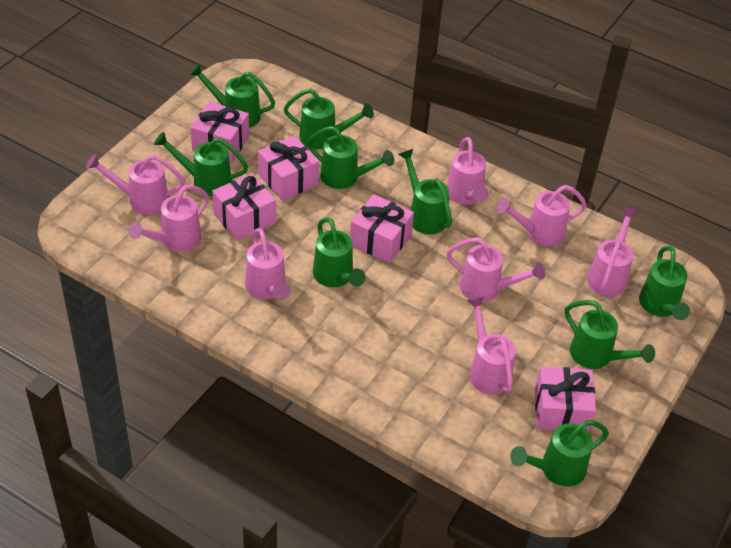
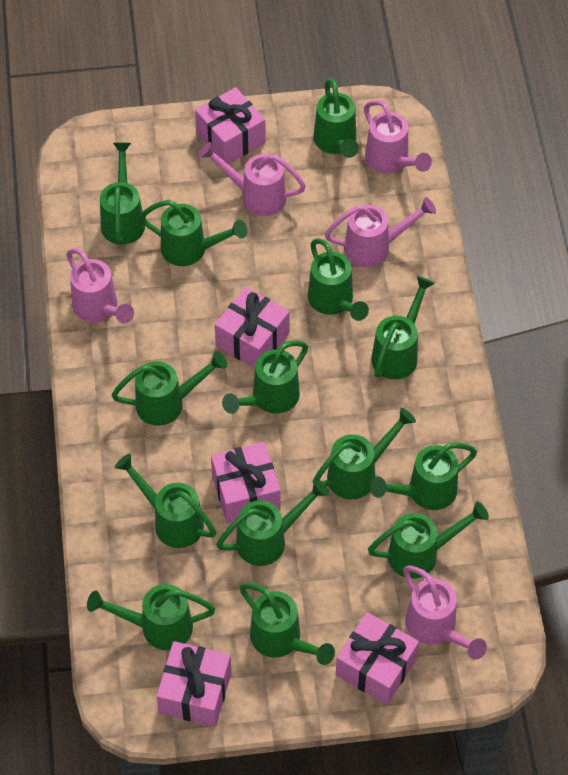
green watering can: 9 -> 14
pink watering can: 8 -> 5

